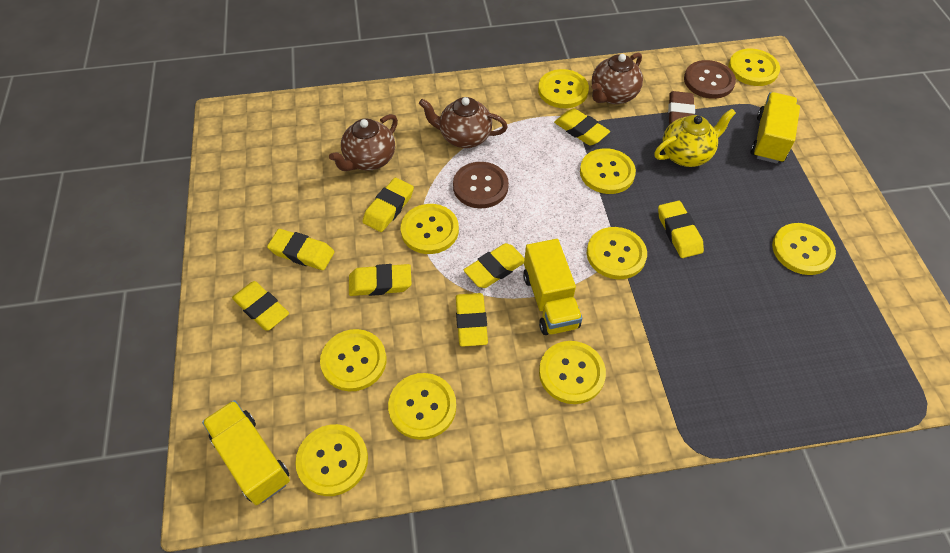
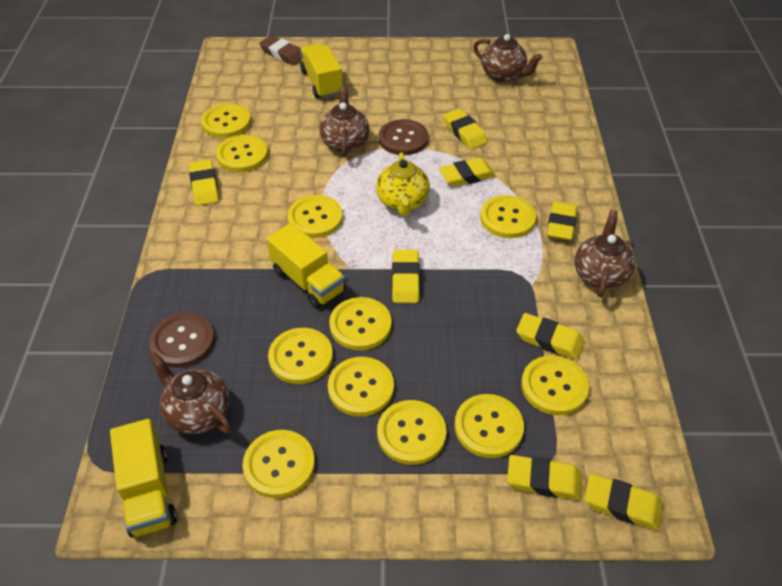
brown teapot: 3 -> 4
yellow button: 10 -> 11

